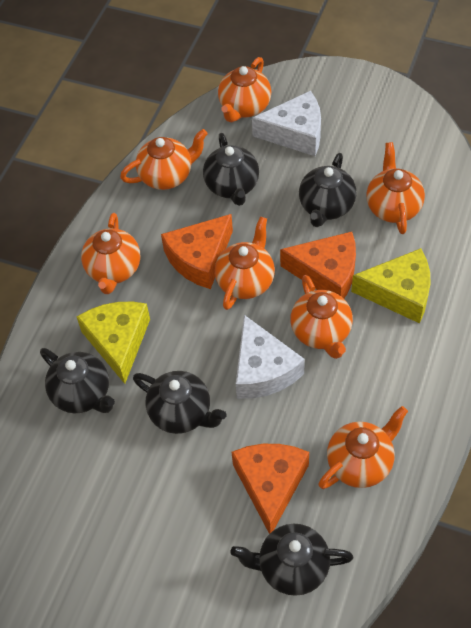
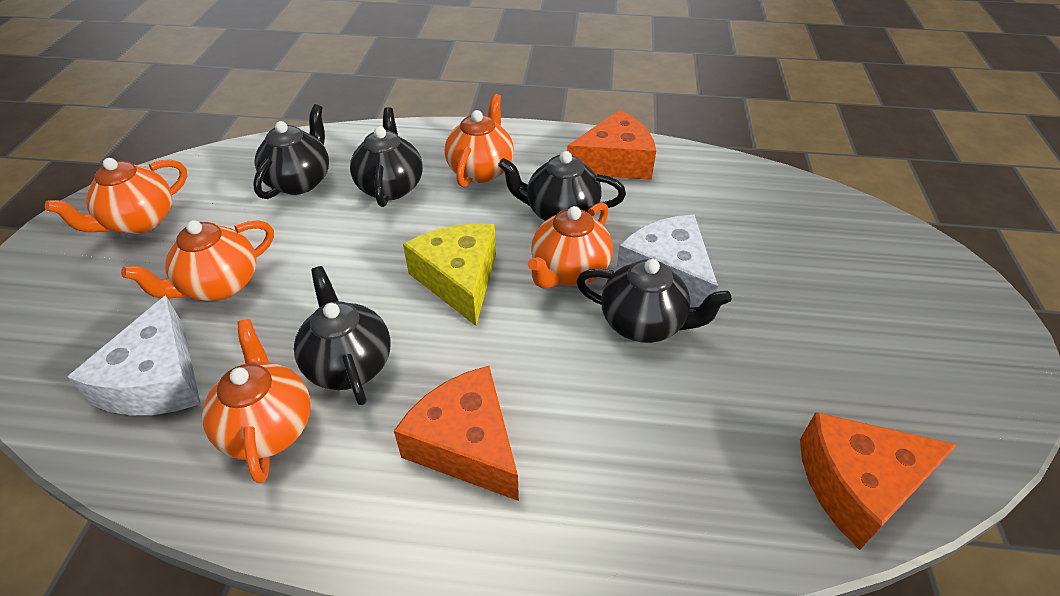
orange teapot: 7 -> 5
yellow cheese: 2 -> 1

